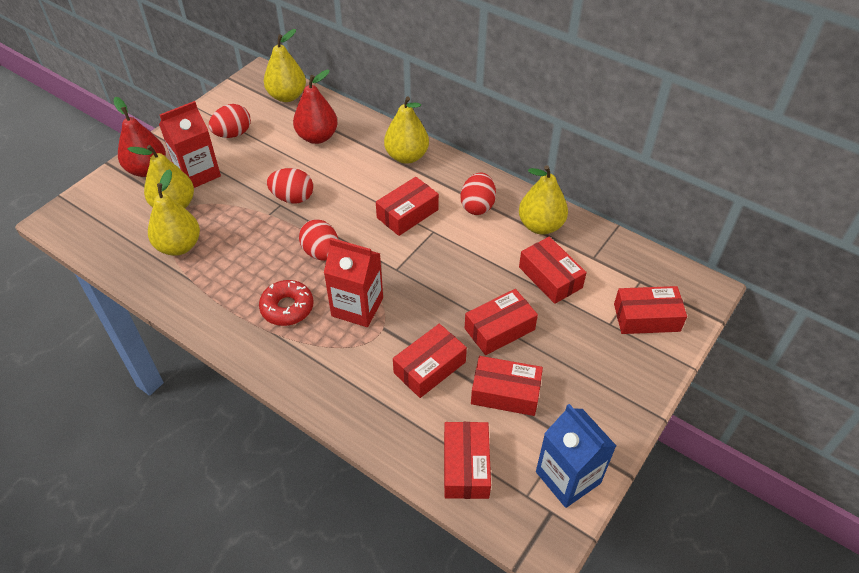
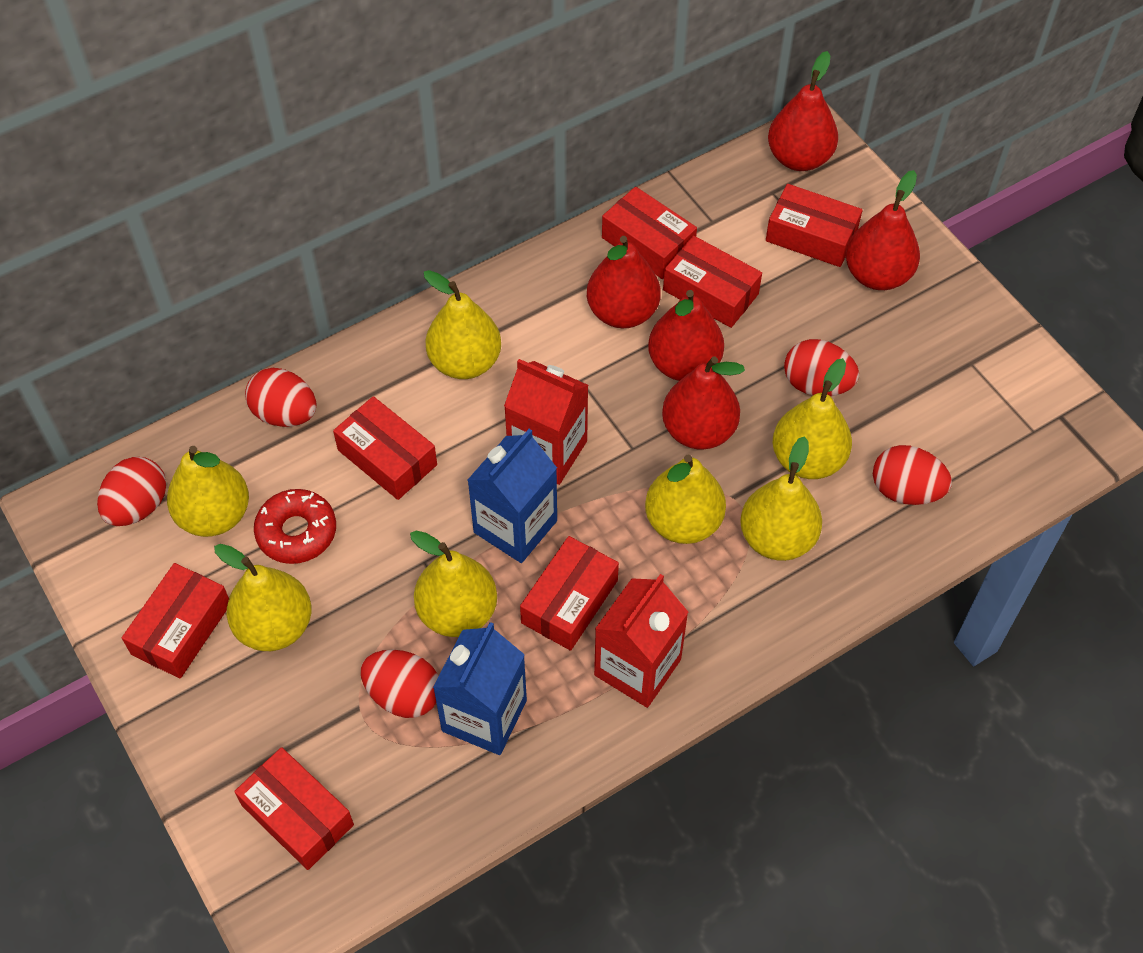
blue carton: 1 -> 2
red egg: 4 -> 5
red pear: 2 -> 5
yellow pear: 5 -> 7

